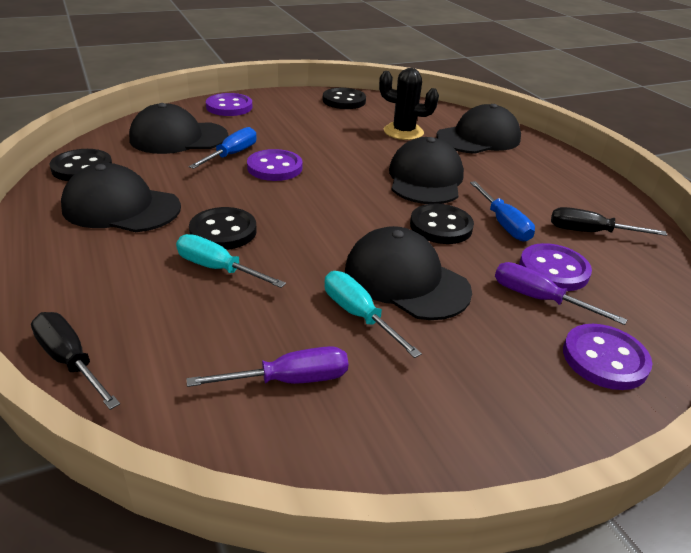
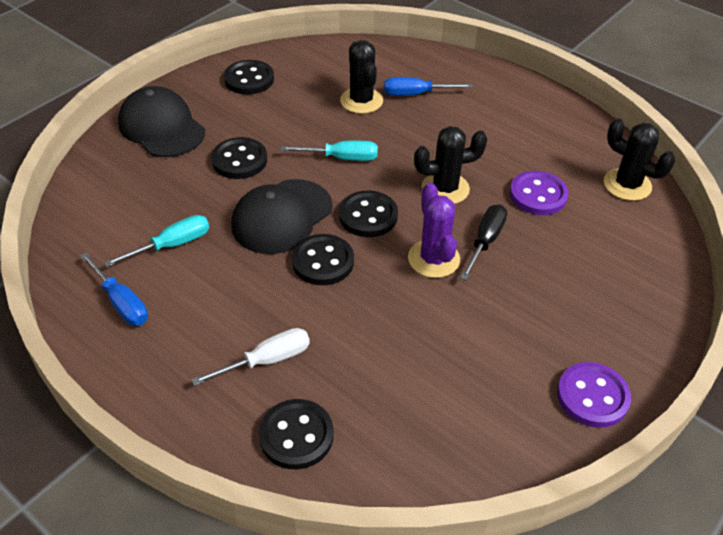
black button: 4 -> 5
black cactus: 1 -> 3
black cap: 5 -> 2
black screwdriver: 2 -> 1
purple button: 4 -> 2
purple cactus: 0 -> 1
purple screwdriver: 2 -> 0
white screwdriver: 0 -> 1

